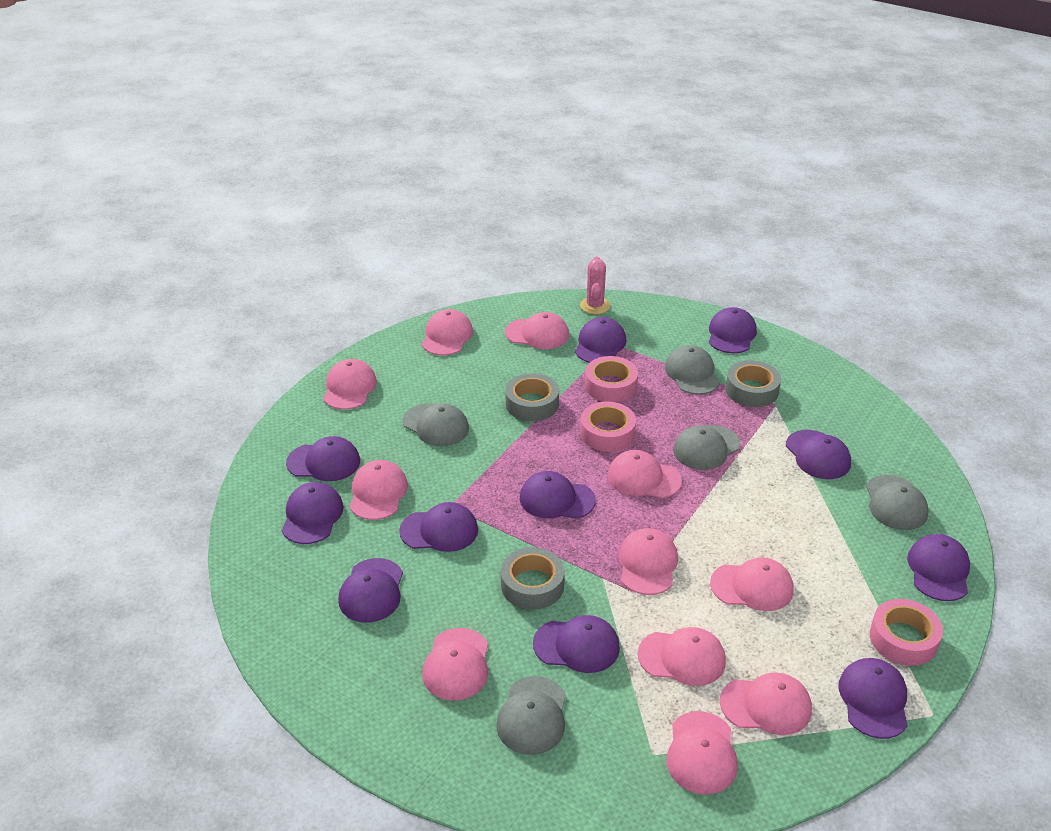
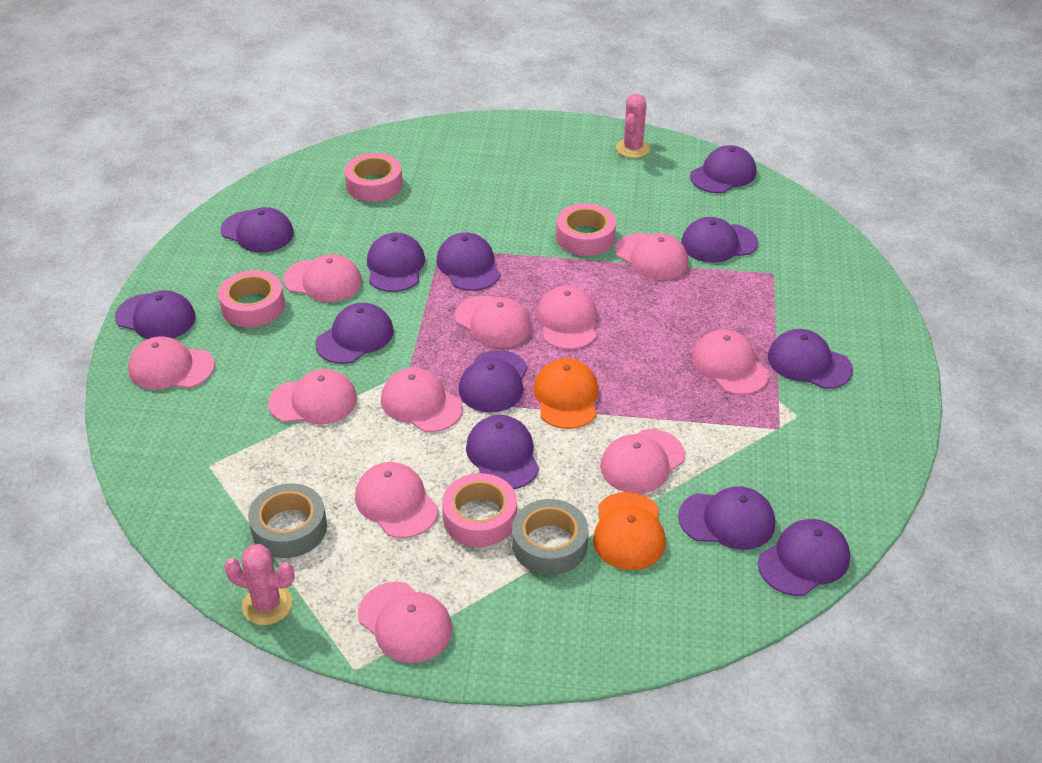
grey cap: 5 -> 0
grey tape: 3 -> 2
orange cap: 0 -> 2
pink cactus: 1 -> 2
pink tape: 3 -> 4
purple cap: 11 -> 12

